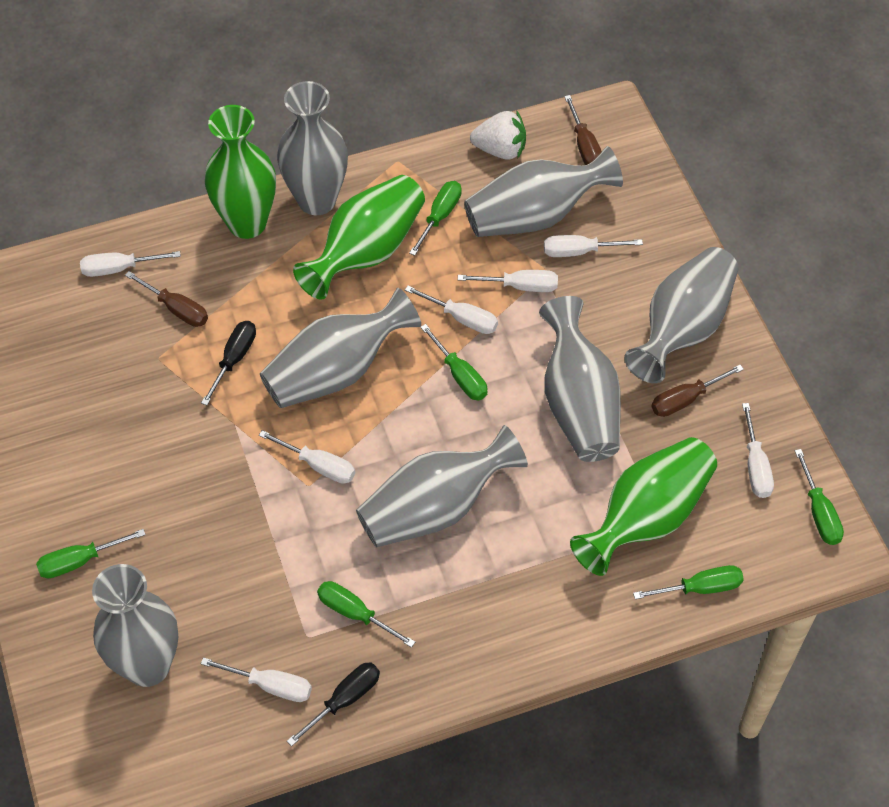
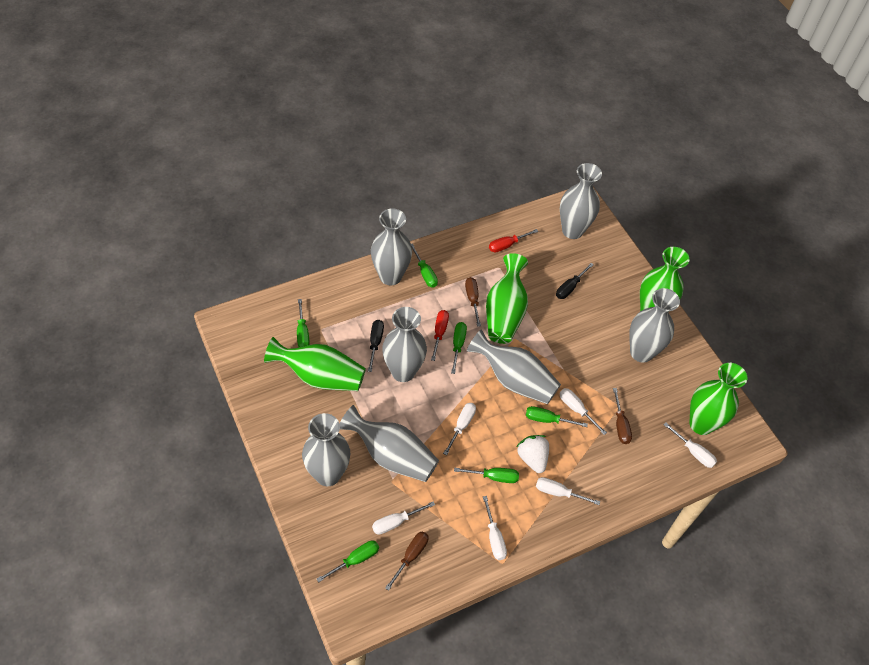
green vase: 3 -> 4
red screwdriver: 0 -> 2
white screwdriver: 7 -> 6

